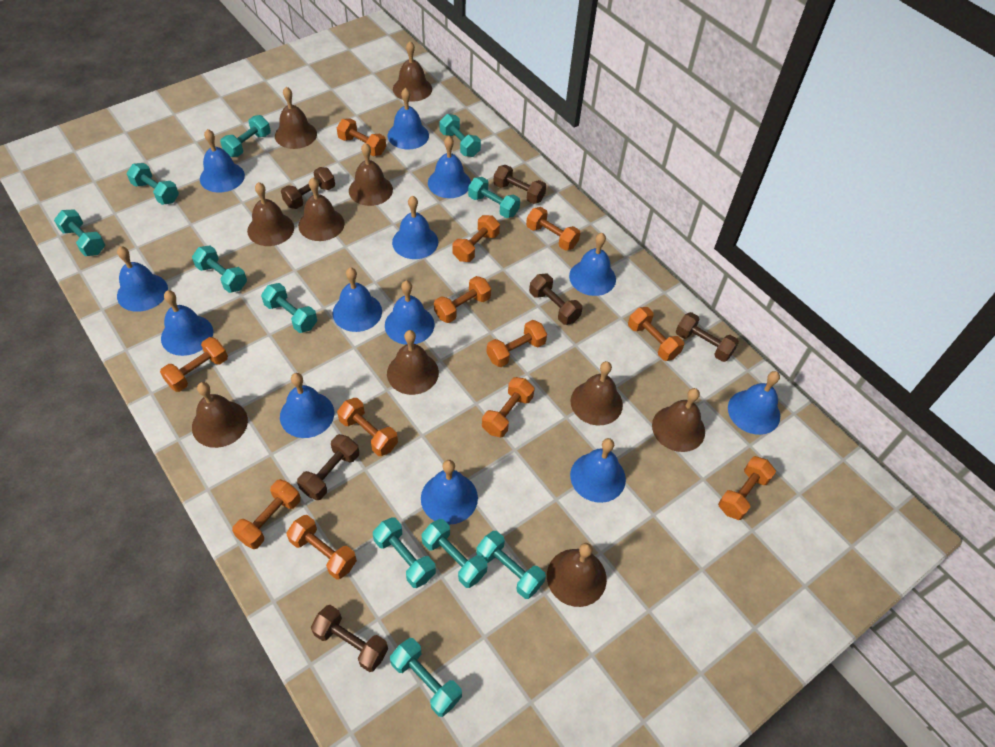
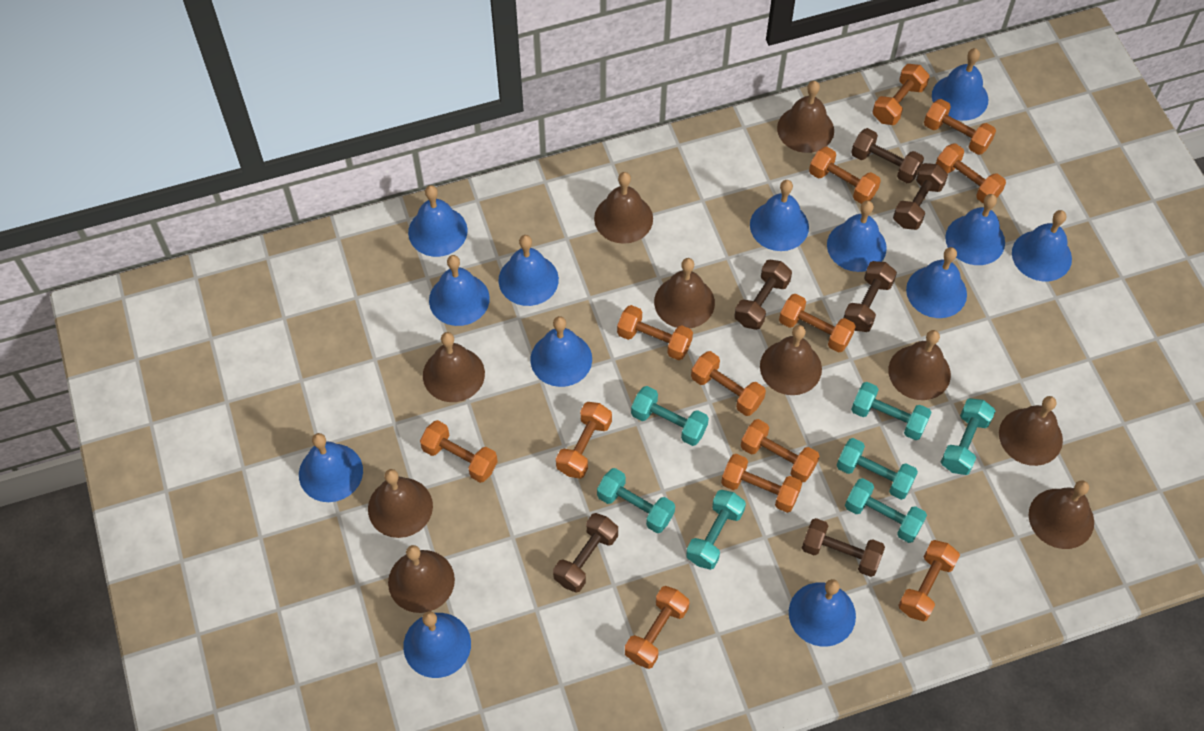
orange dumbbell: 12 -> 13
turquoise dumbbell: 11 -> 7

